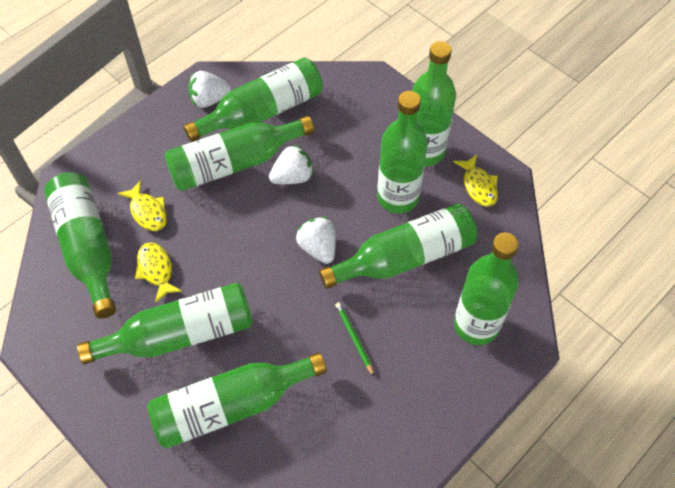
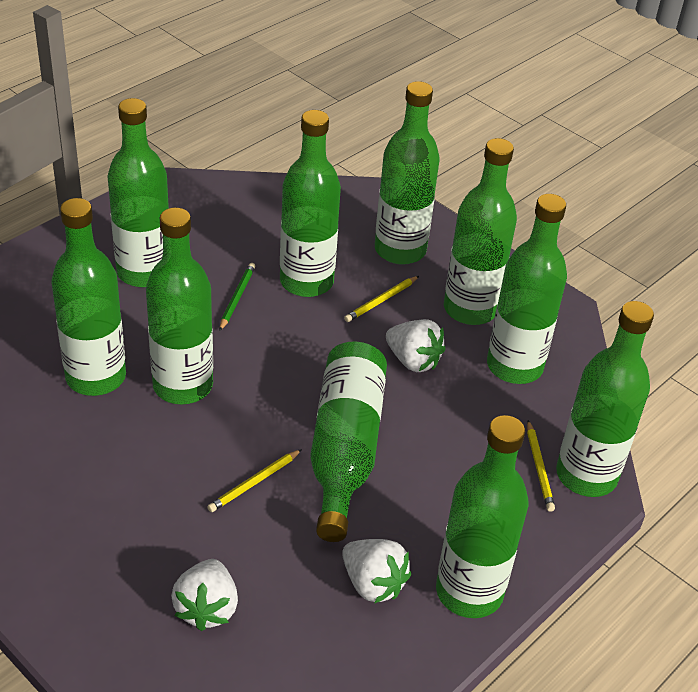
green bottle: 9 -> 10
yellow fish: 3 -> 0
yellow pencil: 0 -> 3

